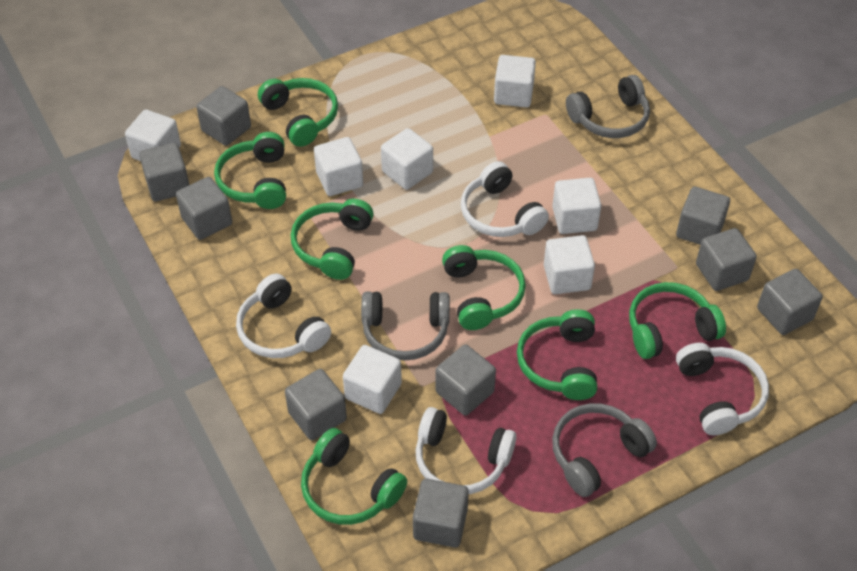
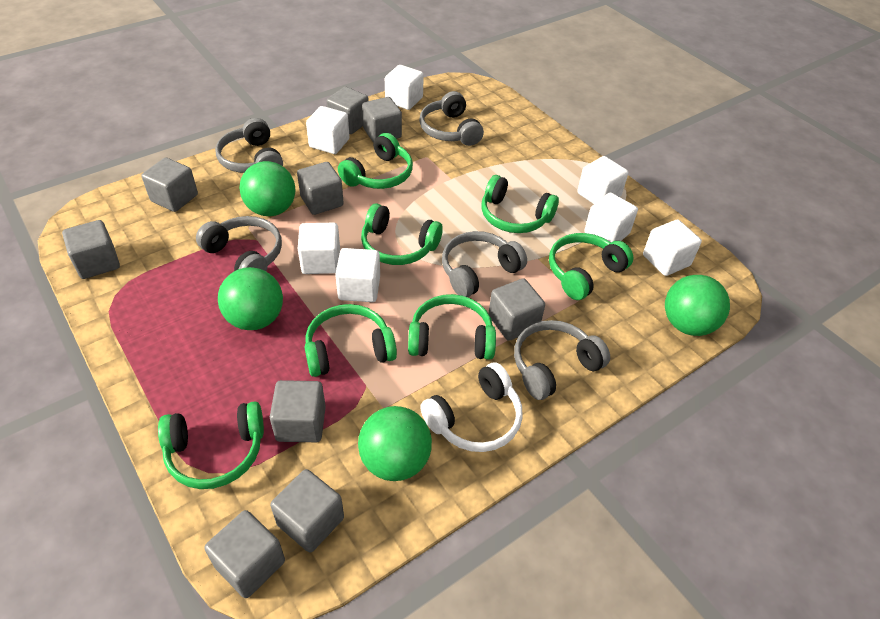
green ball: 0 -> 4
grey headphones: 3 -> 5
white headphones: 4 -> 1

